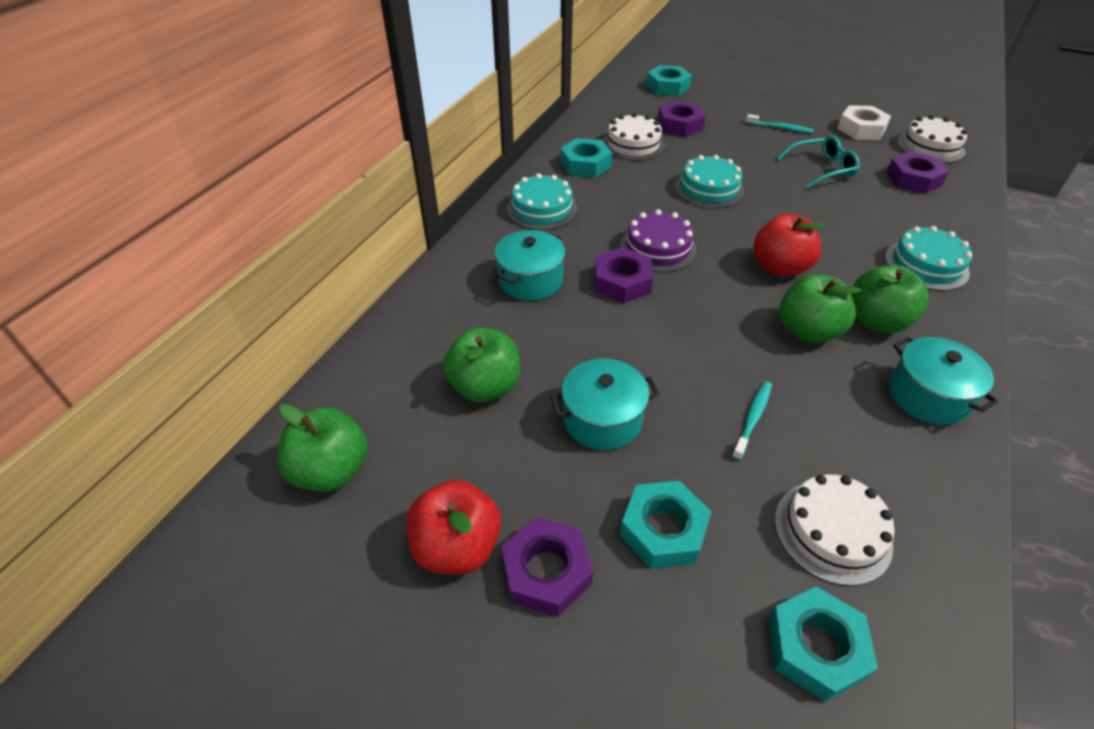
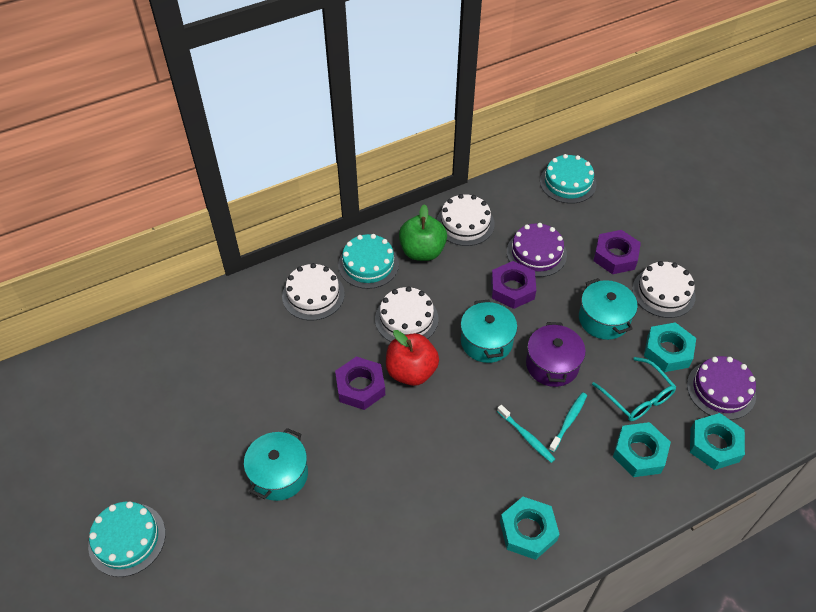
green apple: 4 -> 1
purple cake: 1 -> 2
purple nut: 4 -> 3
purple pot: 0 -> 1
red apple: 2 -> 1
white cake: 3 -> 4
white nut: 1 -> 0

